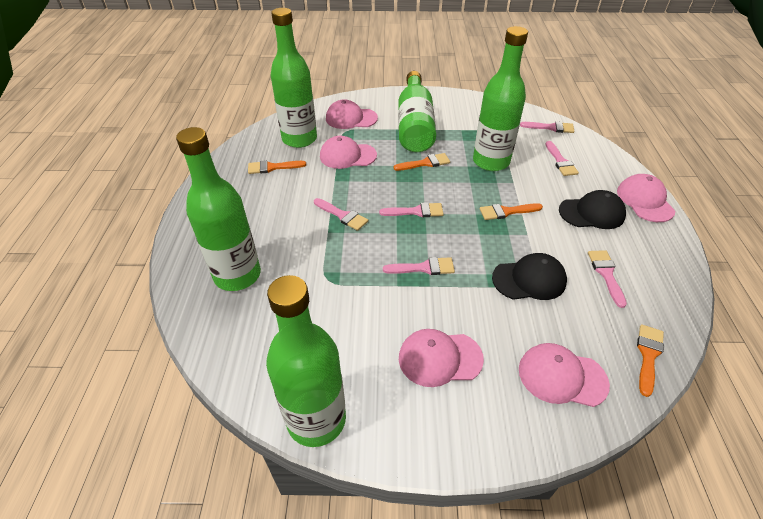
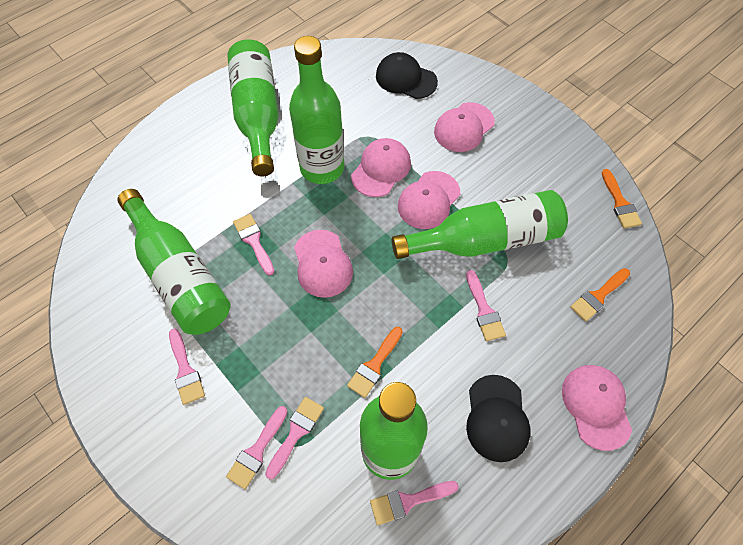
orange brush: 4 -> 3

